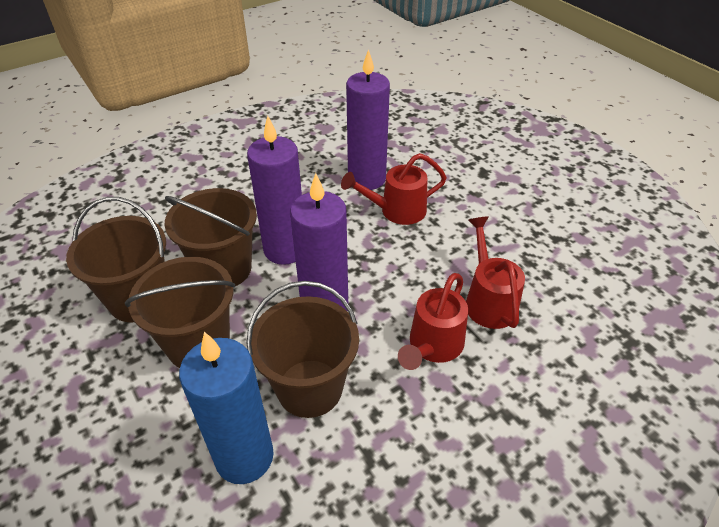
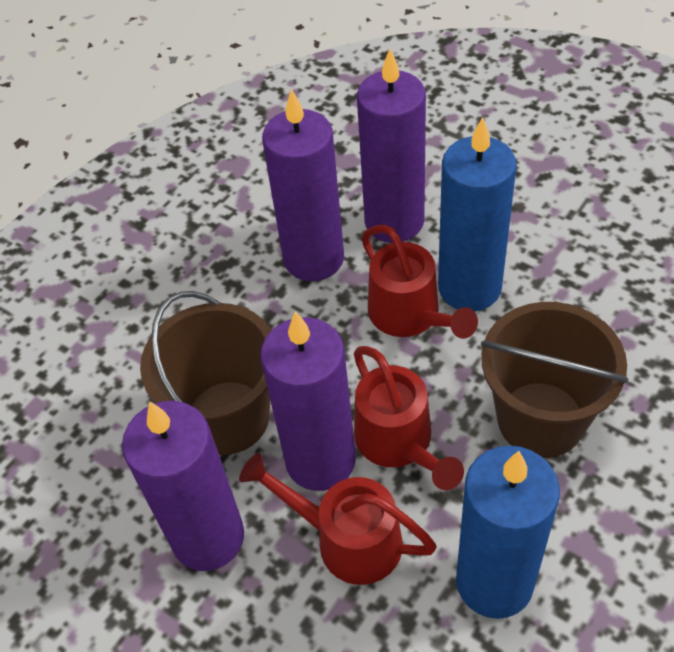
blue candle: 1 -> 2
brown bucket: 4 -> 2
purple candle: 3 -> 4

